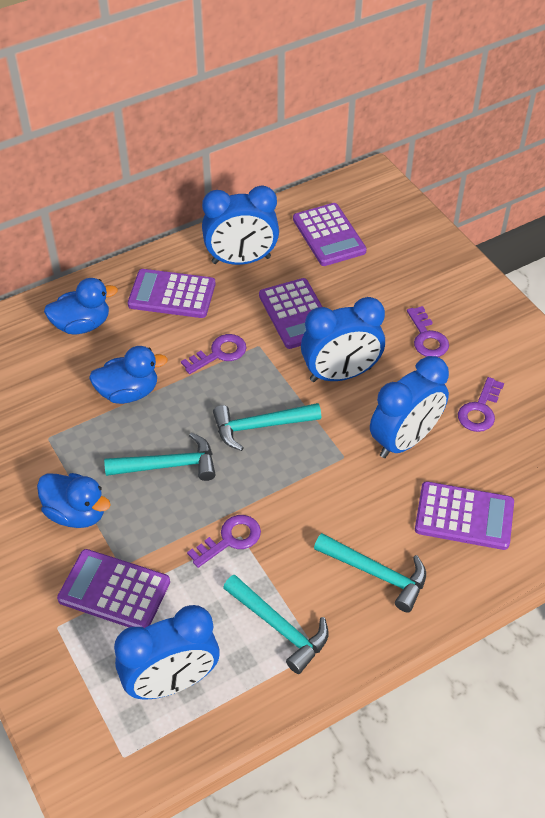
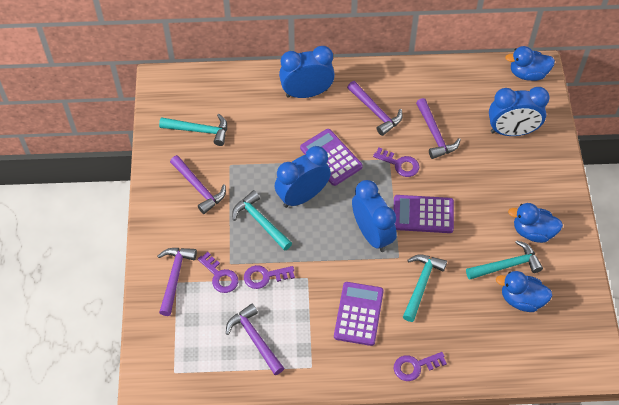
purple calculator: 5 -> 3
purple hammer: 0 -> 5

